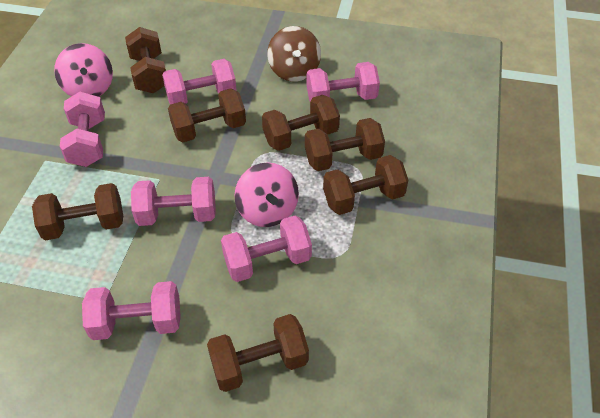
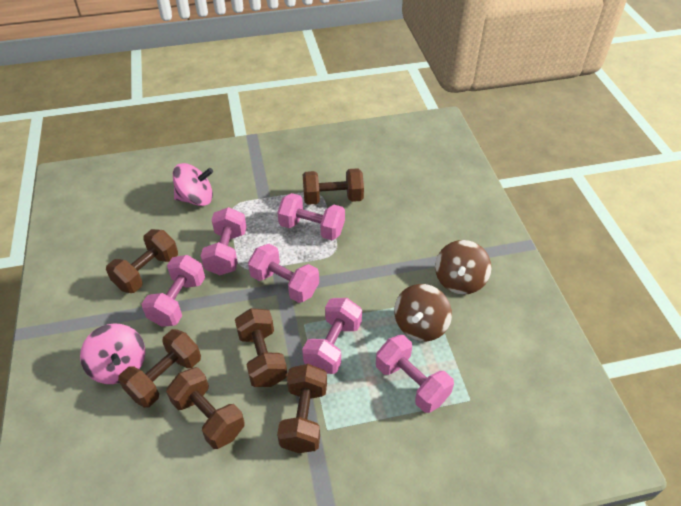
brown dumbbell: 7 -> 6
brown spinning top: 1 -> 2

